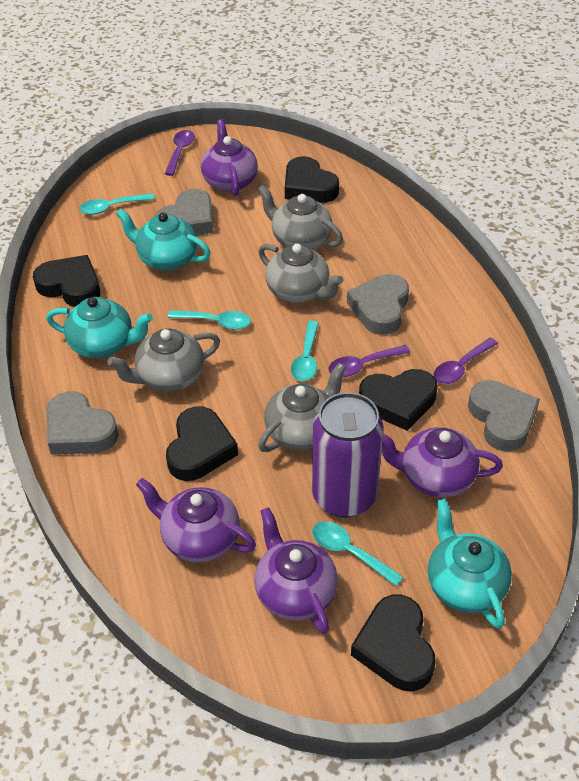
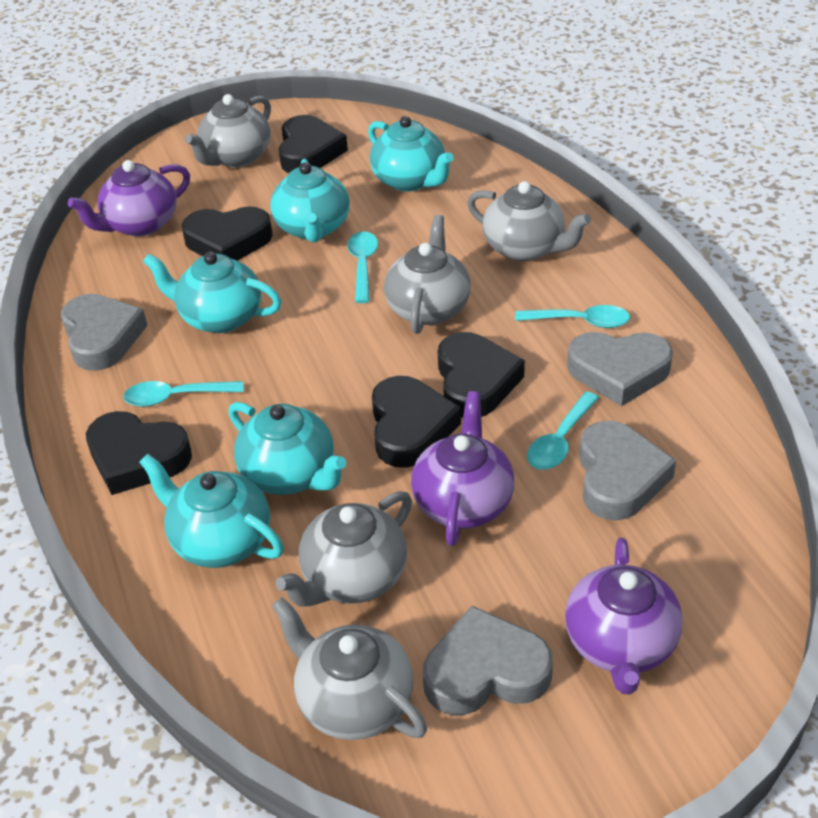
grey teapot: 4 -> 5
purple can: 1 -> 0
purple spoon: 3 -> 0
purple teapot: 4 -> 3
turquoise teapot: 3 -> 5

